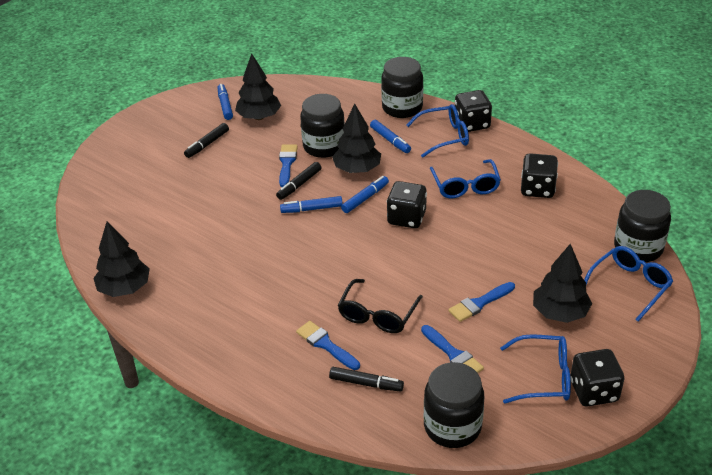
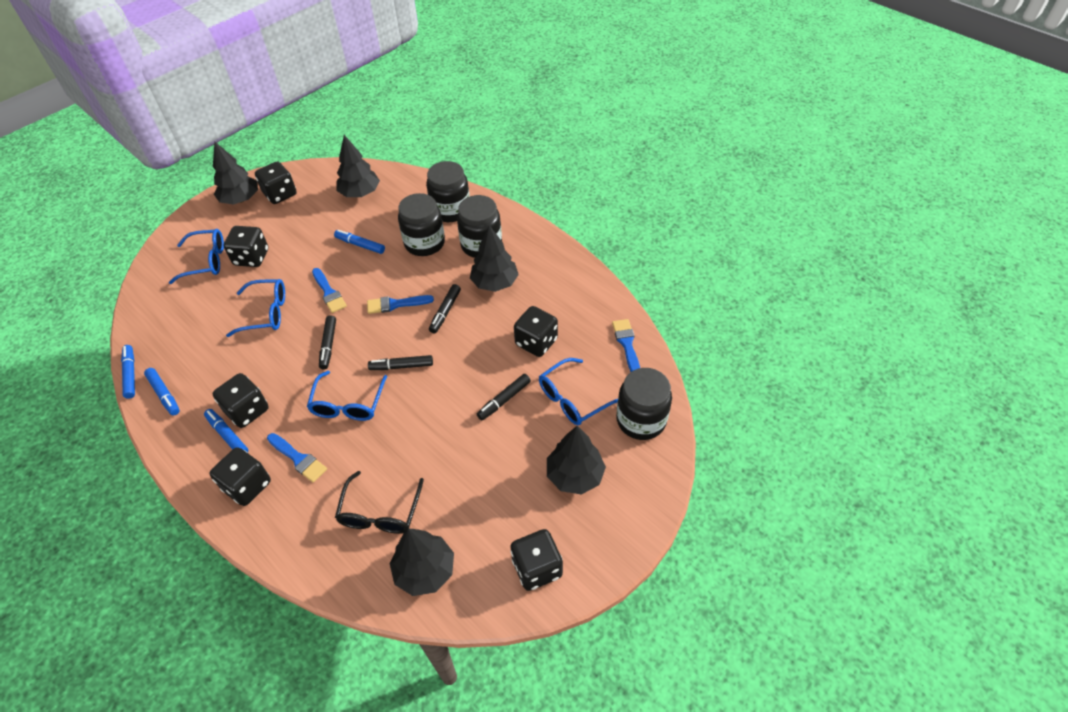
black dice: 4 -> 6
black marker: 3 -> 4
black tree: 4 -> 5

